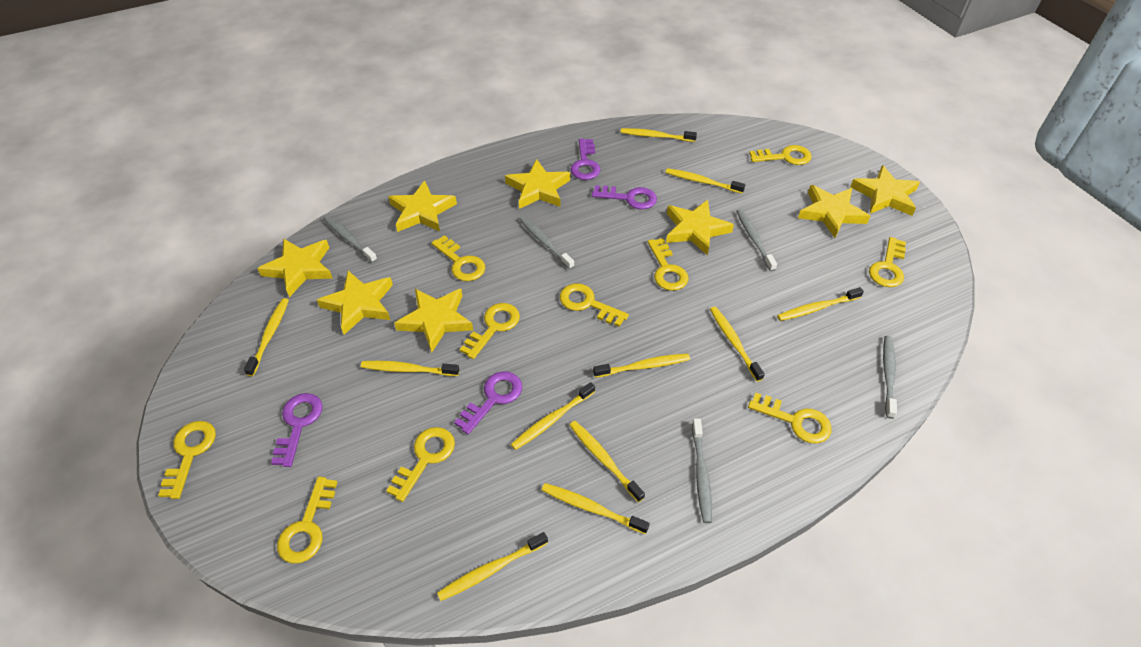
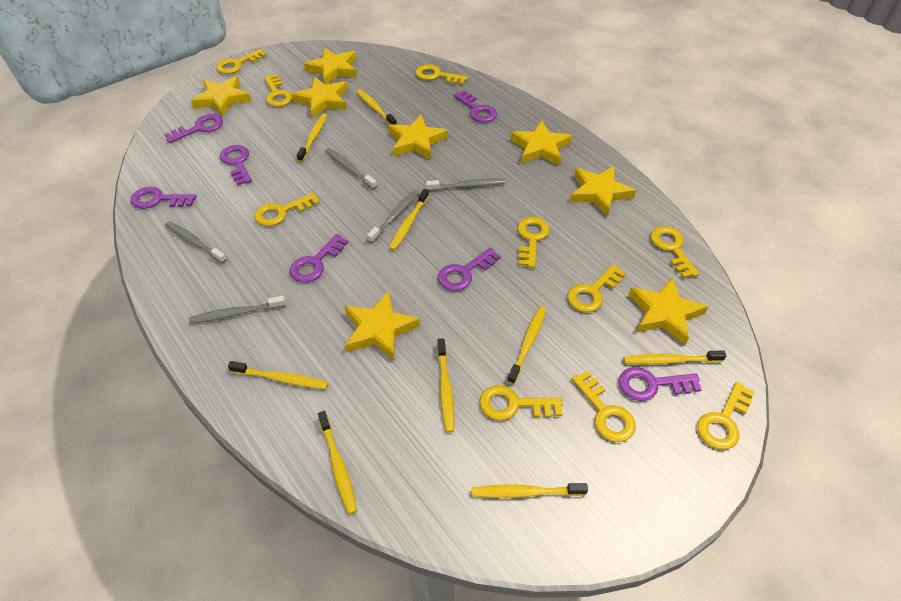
purple key: 4 -> 7
yellow toothbrush: 11 -> 9

